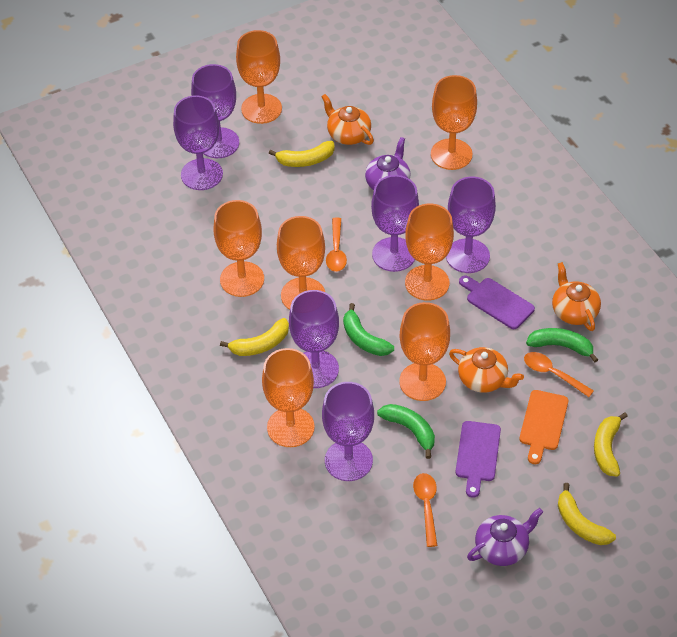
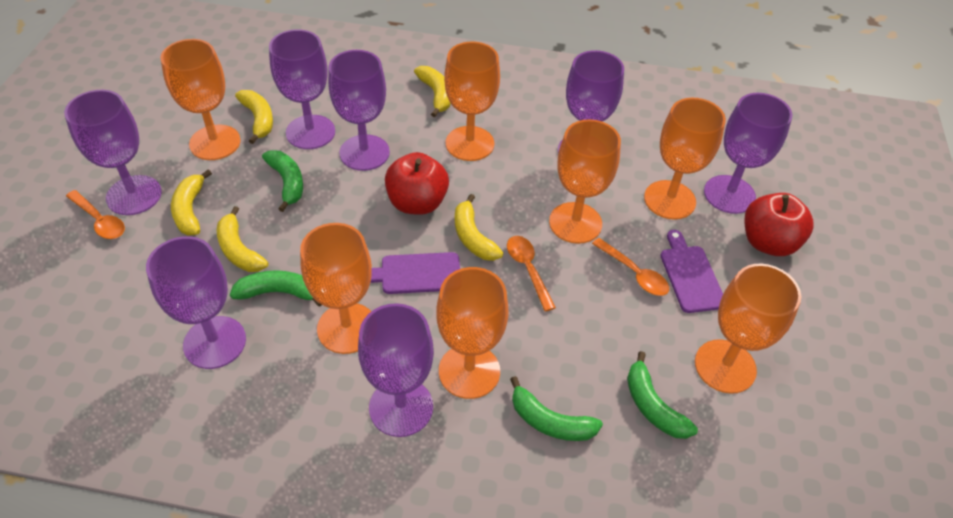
green banana: 3 -> 4
orange cutting board: 1 -> 0
orange teapot: 3 -> 0
purple goblet: 6 -> 7
purple teapot: 2 -> 0
red apple: 0 -> 2
yellow banana: 4 -> 5

